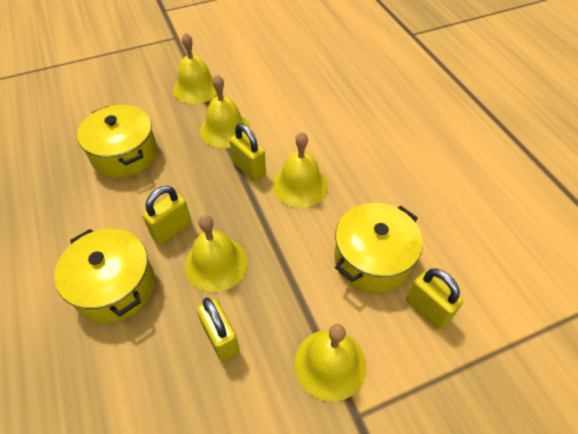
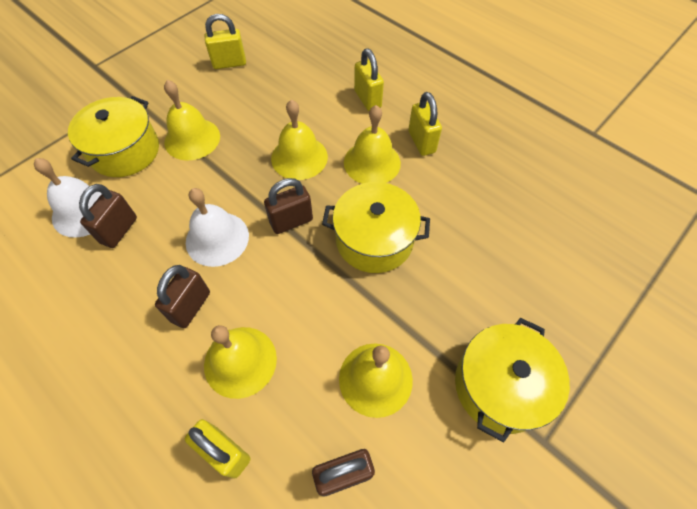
brown padlock: 0 -> 4
white bell: 0 -> 2

